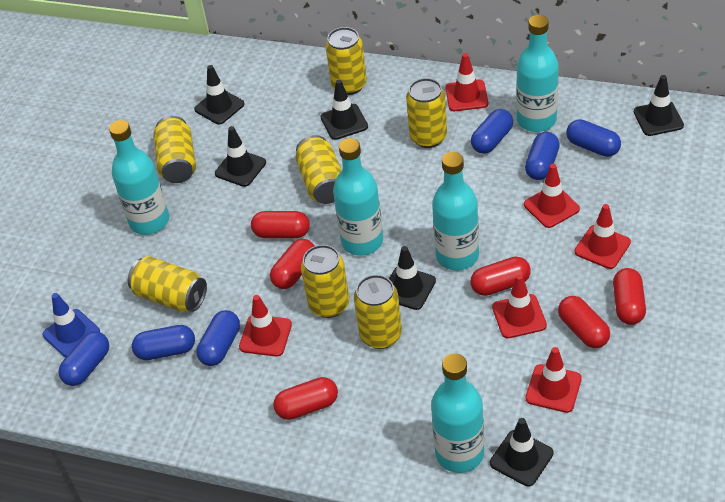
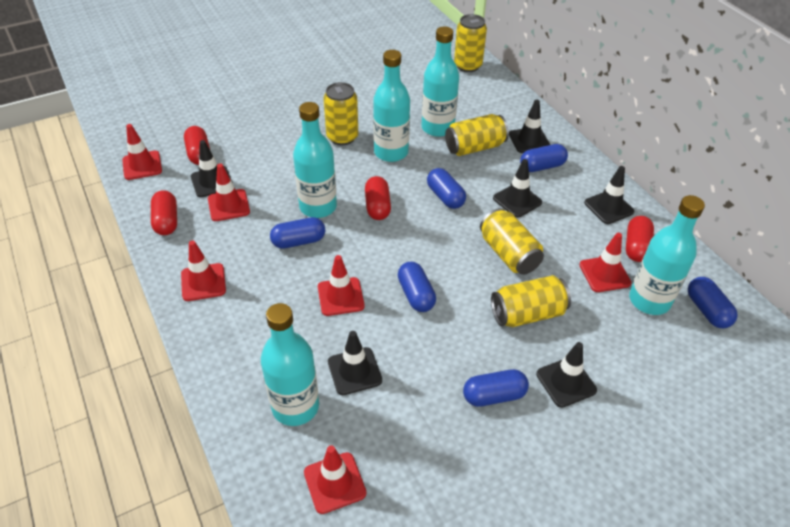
blue traffic cone: 1 -> 0
red capsule: 6 -> 4
yellow can: 7 -> 5

